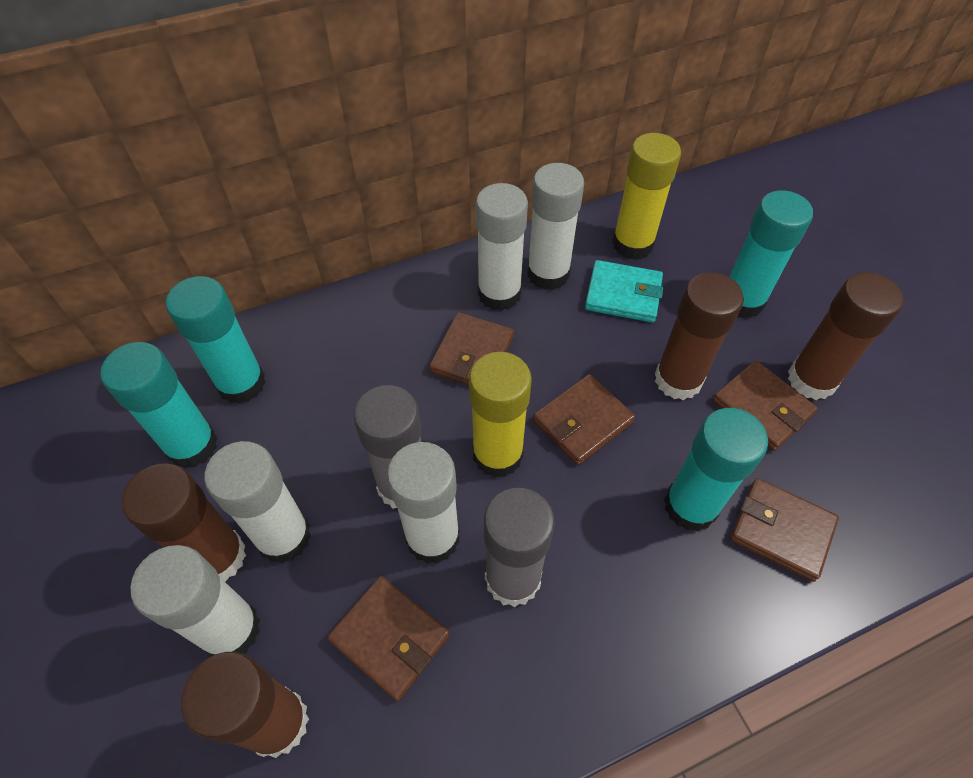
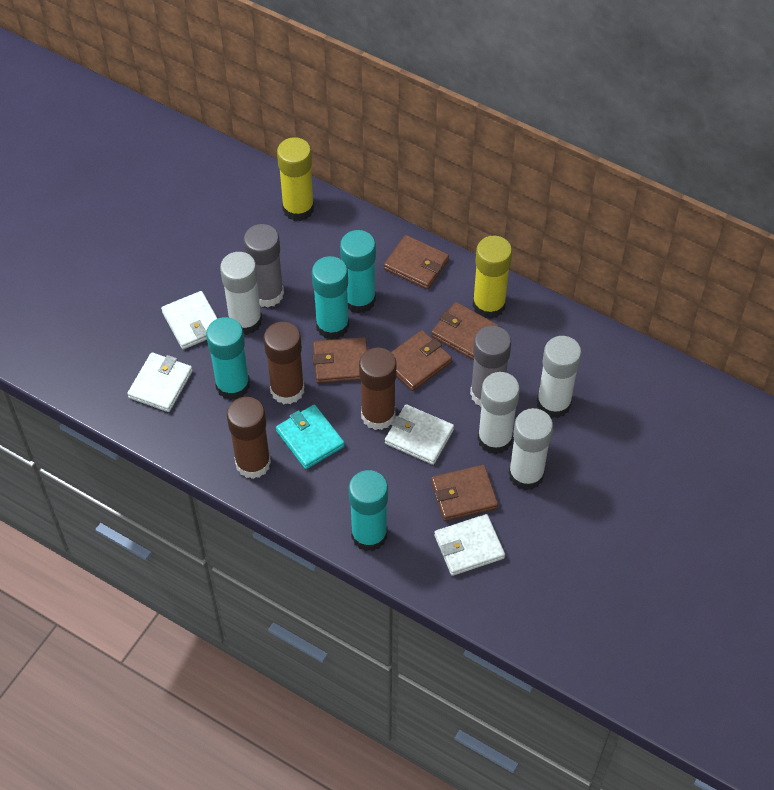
brown glue stick: 4 -> 3
white glue stick: 5 -> 4
white wallet: 0 -> 4

